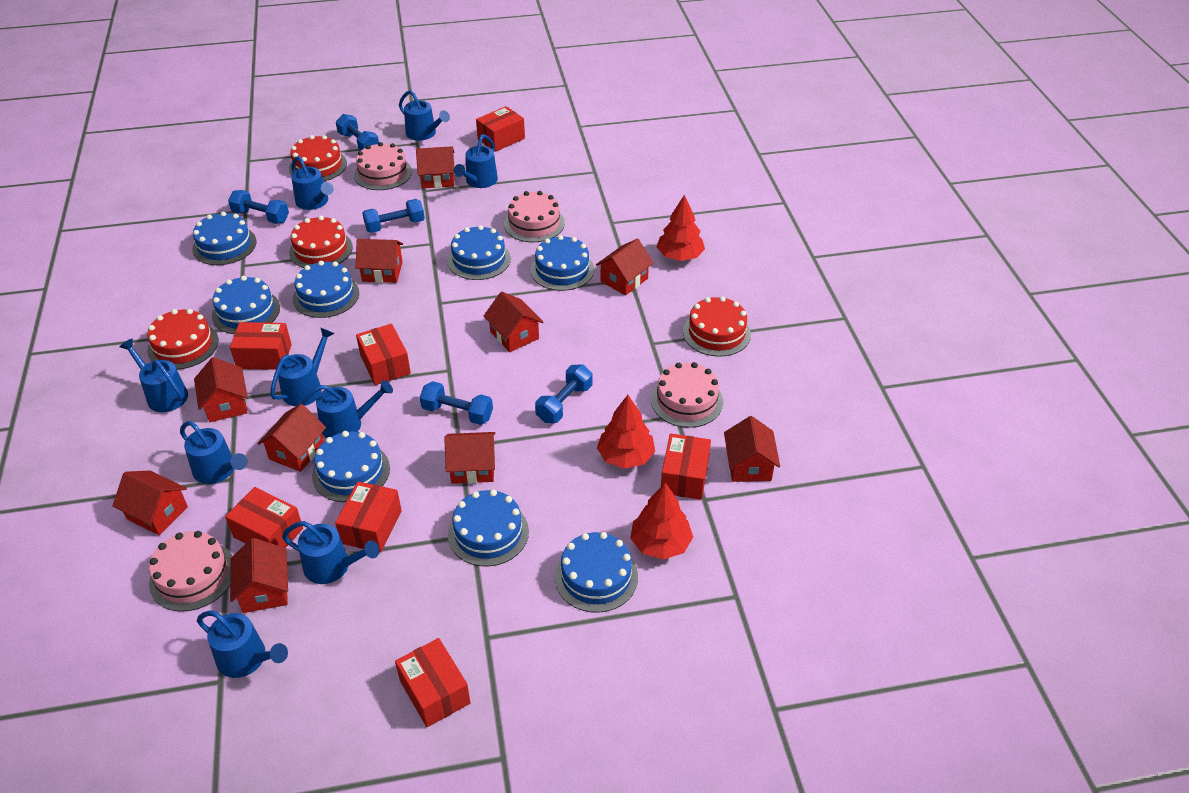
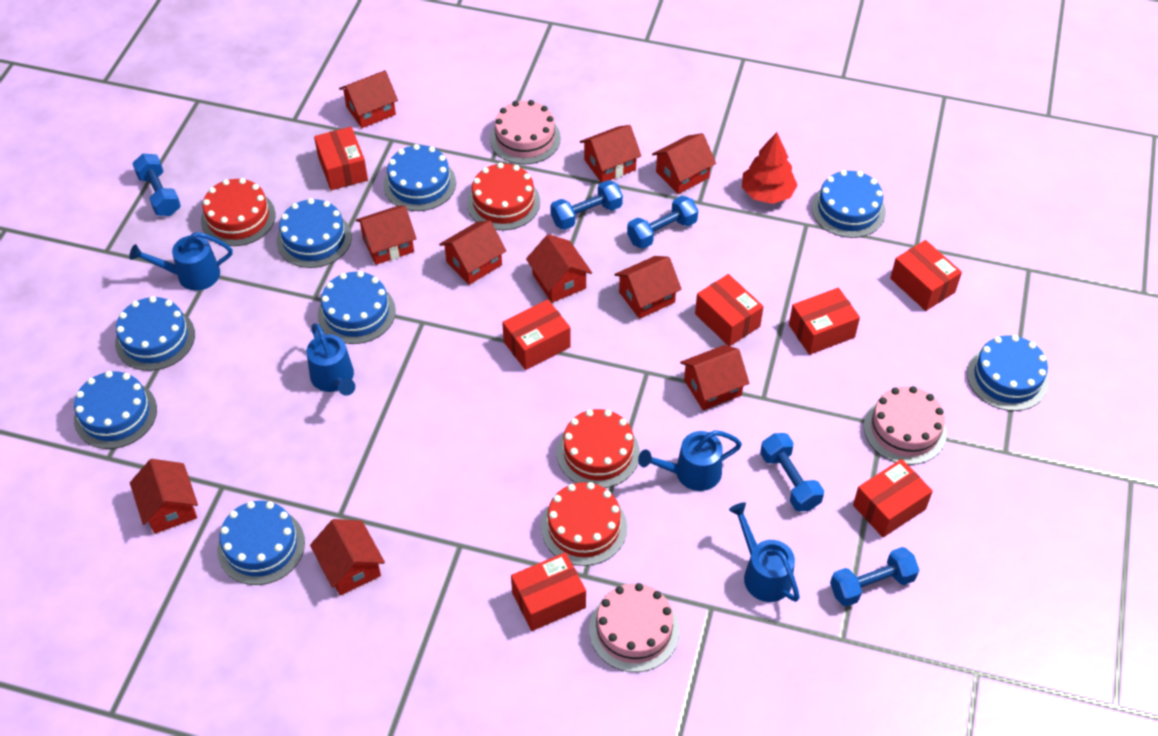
blue watering can: 9 -> 4
pink cake: 4 -> 3
red tree: 3 -> 1

